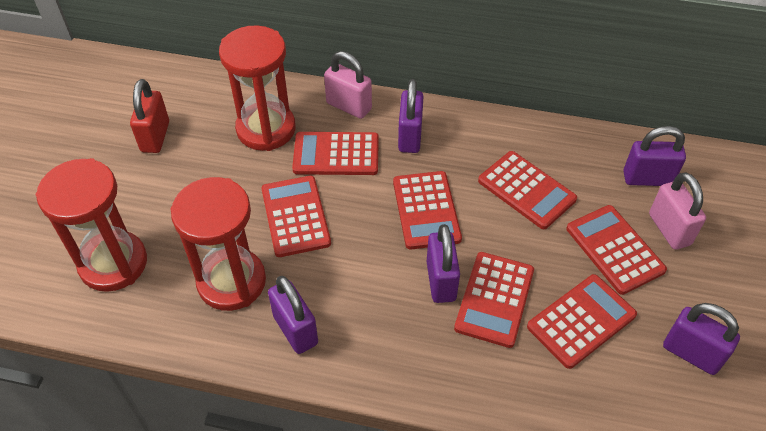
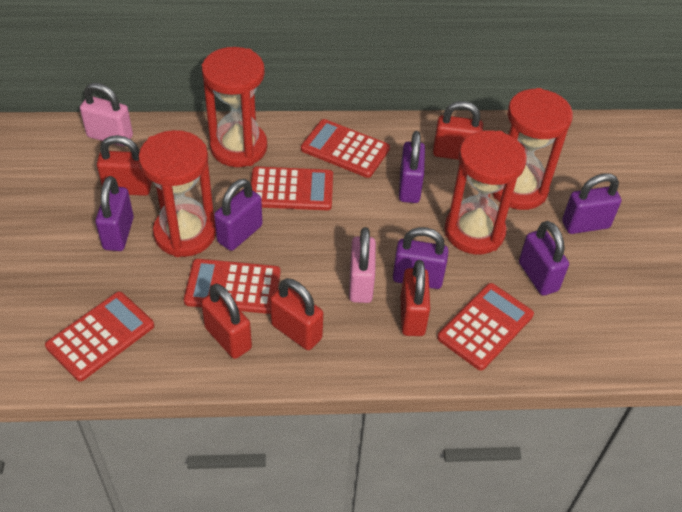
purple padlock: 5 -> 6
red calculator: 7 -> 5
red hourglass: 3 -> 4
red padlock: 1 -> 5

